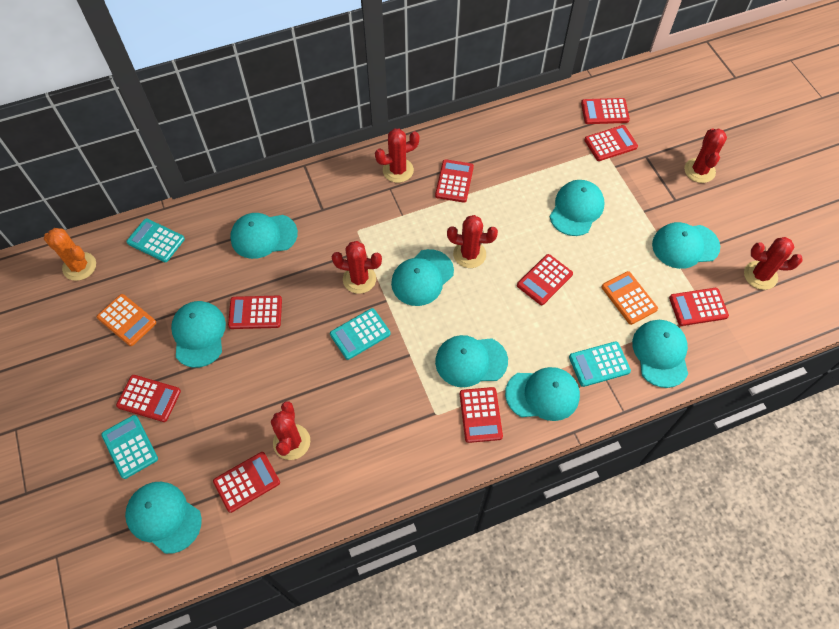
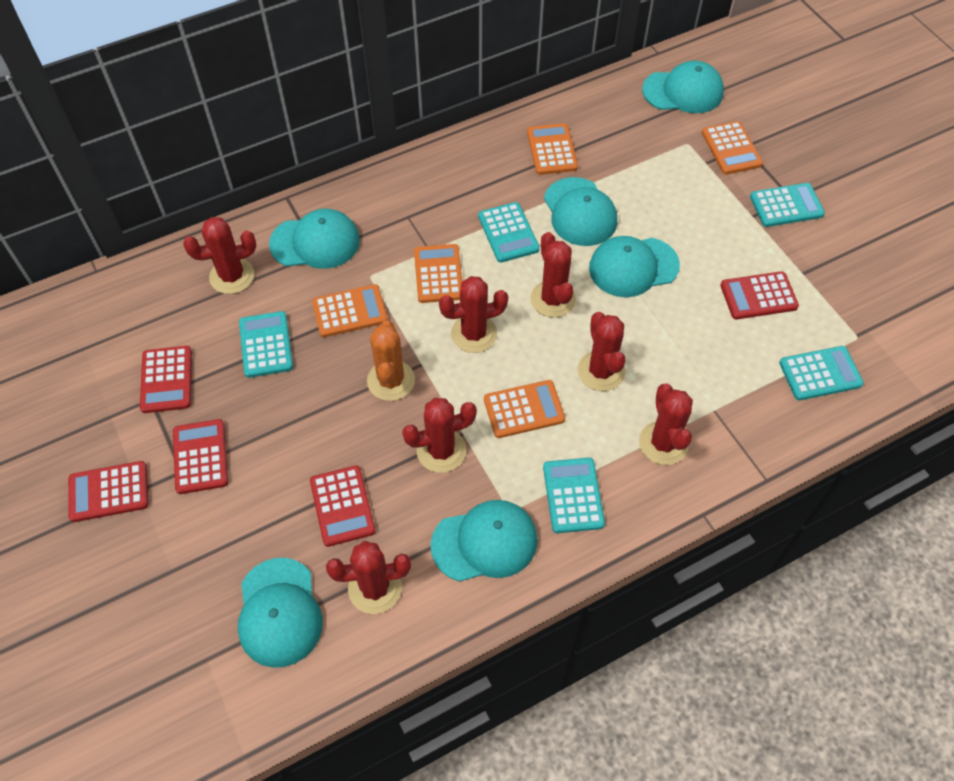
orange calculator: 2 -> 5
red cactus: 6 -> 7
red calculator: 9 -> 5
turquoise calculator: 4 -> 5
turquoise cap: 9 -> 6

